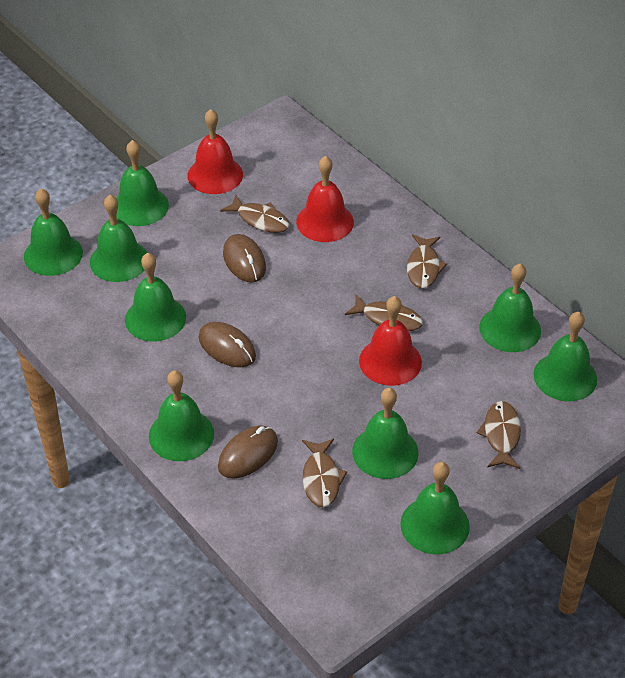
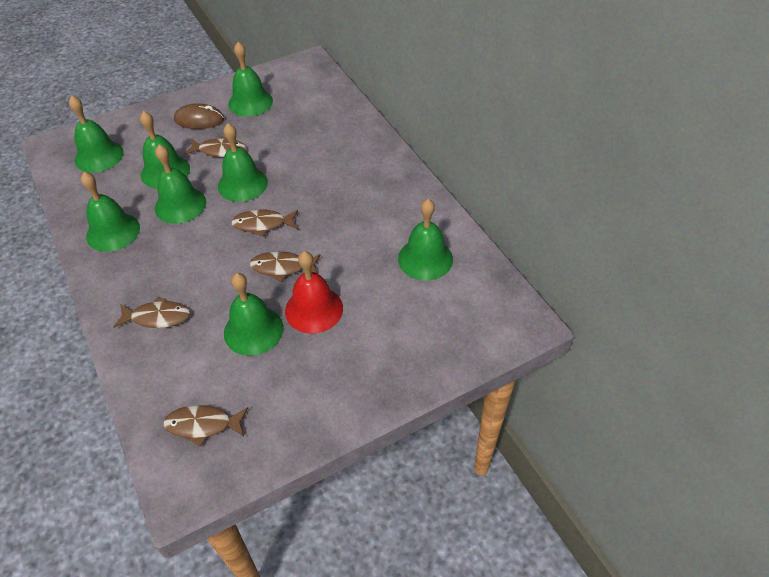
brown mouse: 3 -> 1
green bell: 9 -> 8
red bell: 3 -> 1

